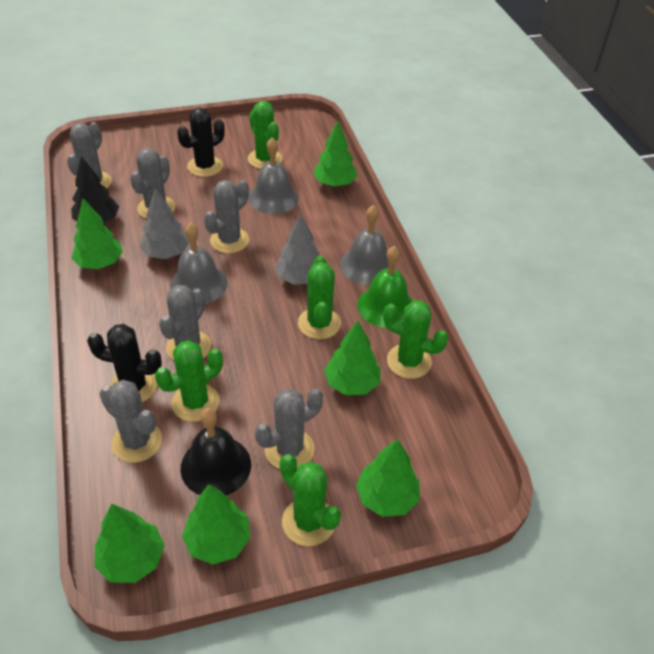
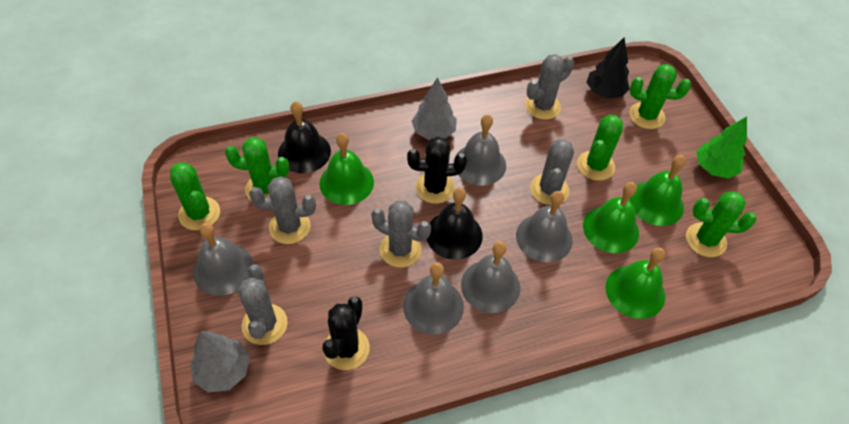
black bell: 1 -> 2
green bell: 1 -> 4
green tree: 6 -> 1
grey bell: 3 -> 5
grey cactus: 6 -> 5

